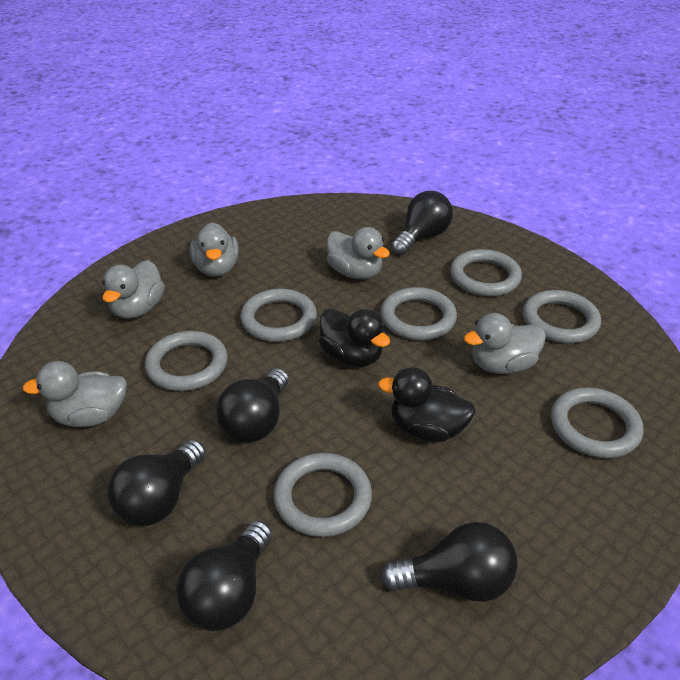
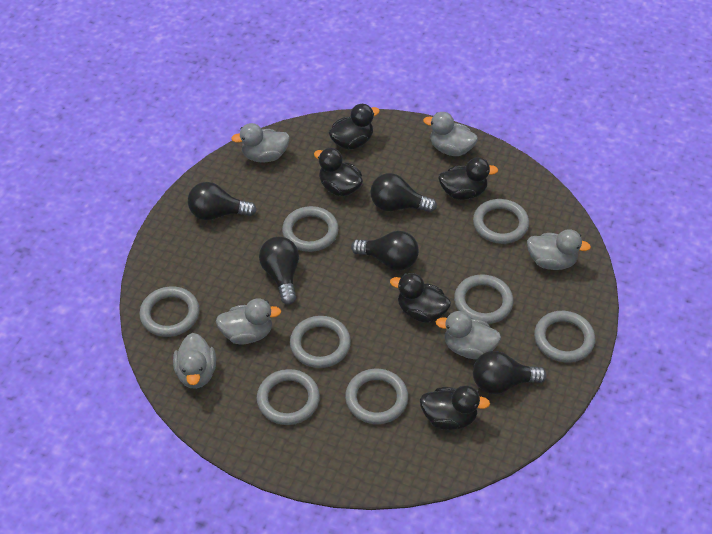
black duck: 2 -> 5
grey duck: 5 -> 6
grey ring: 7 -> 8

